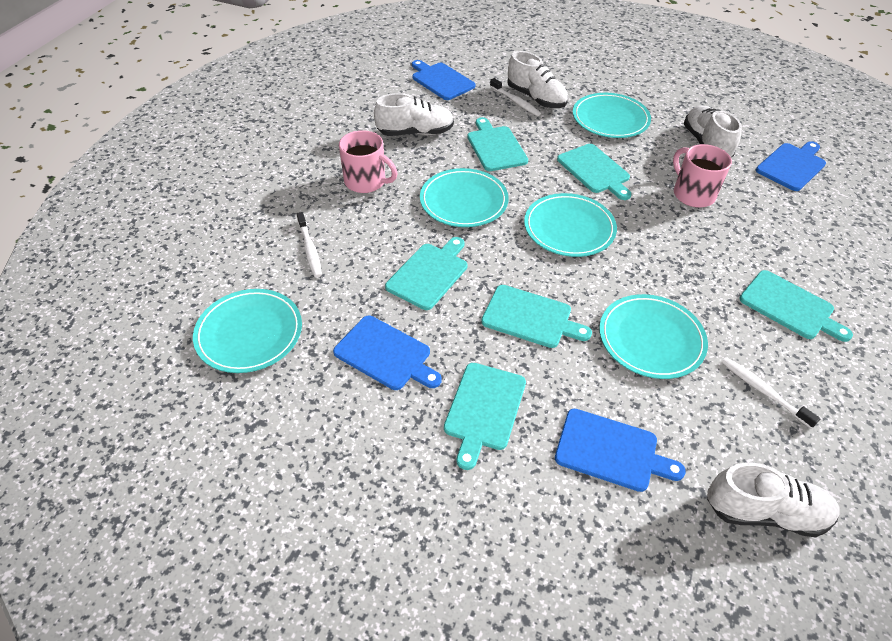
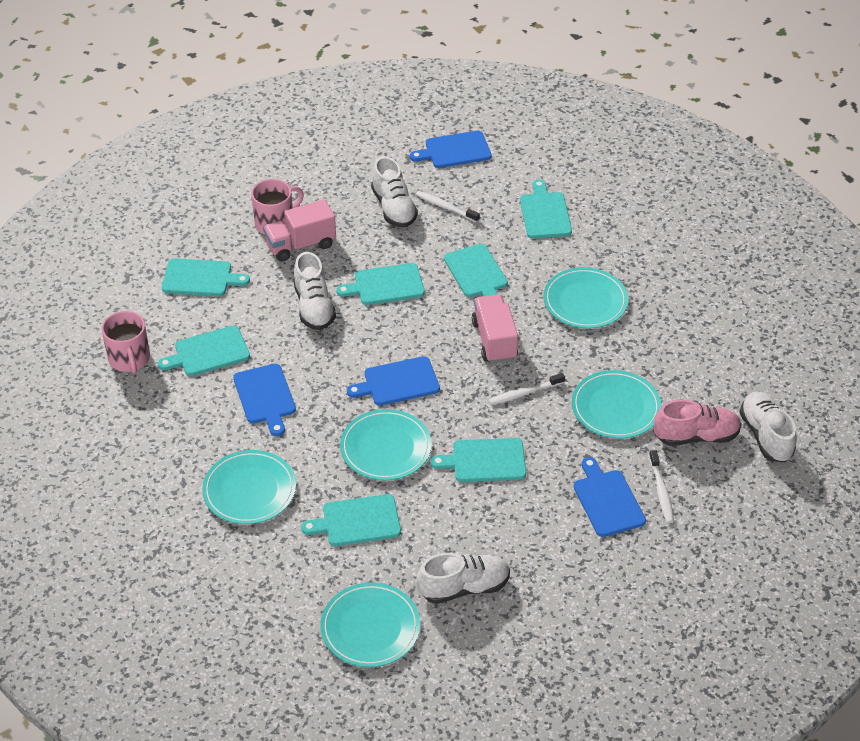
pink shoe: 0 -> 1
pink truck: 0 -> 2
turquoise cutting board: 6 -> 7

